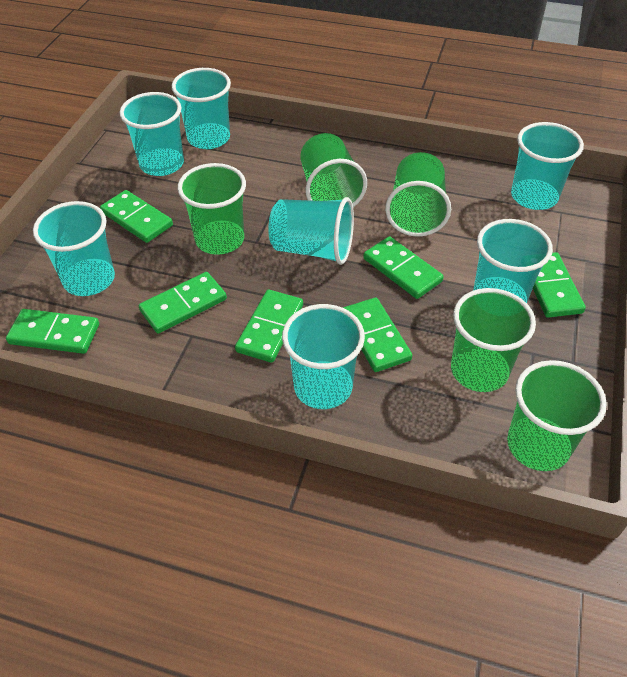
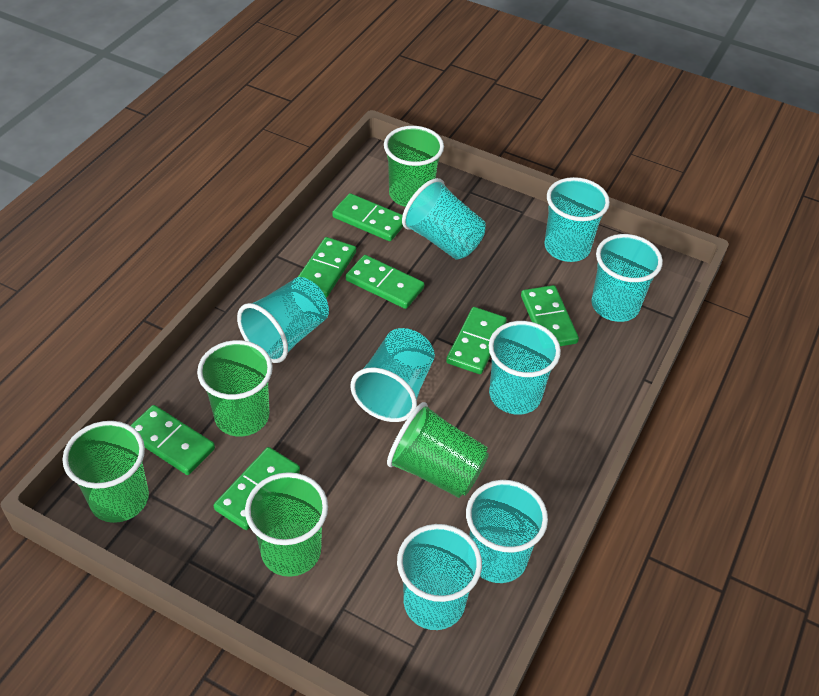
turquoise cup: 7 -> 8

